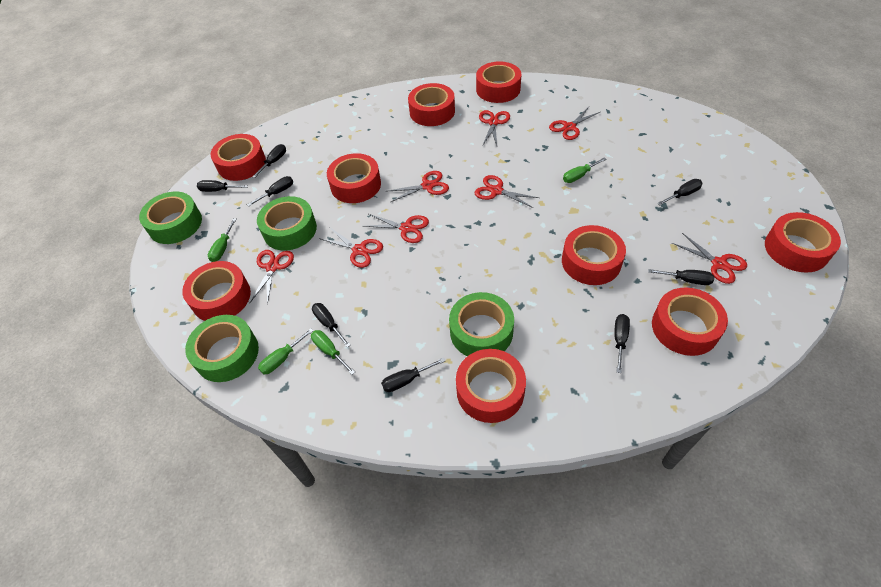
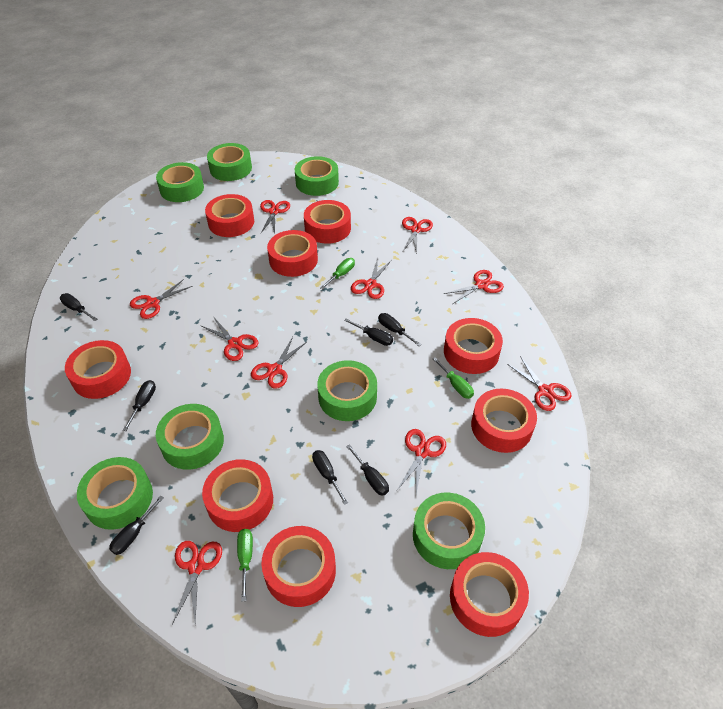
black screwdriver: 8 -> 7
green screwdriver: 4 -> 3
green tape: 4 -> 7
red scissors: 8 -> 10

